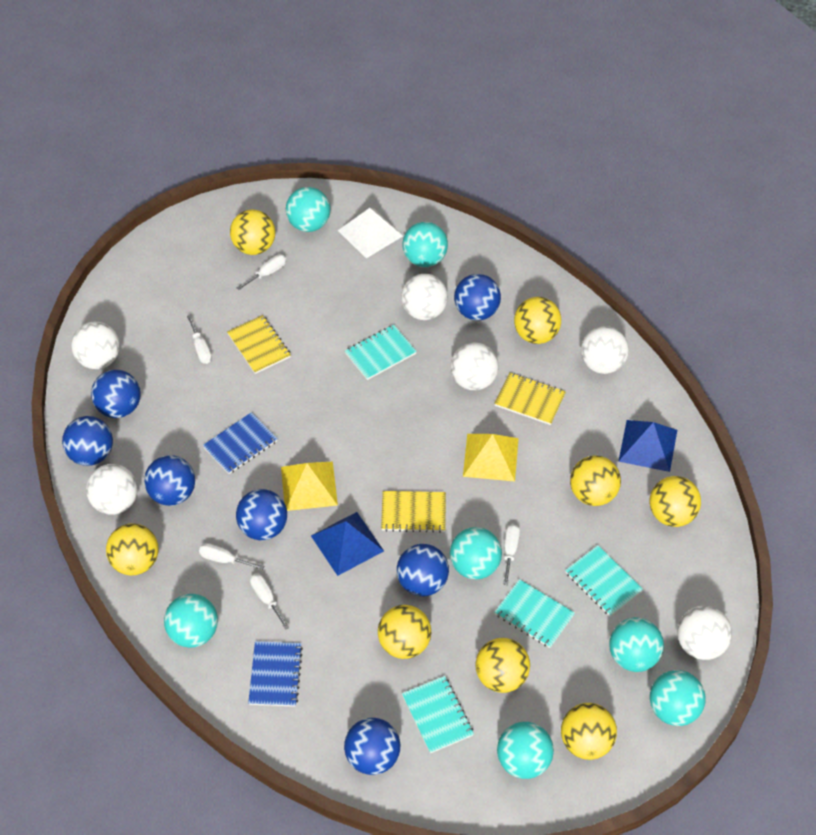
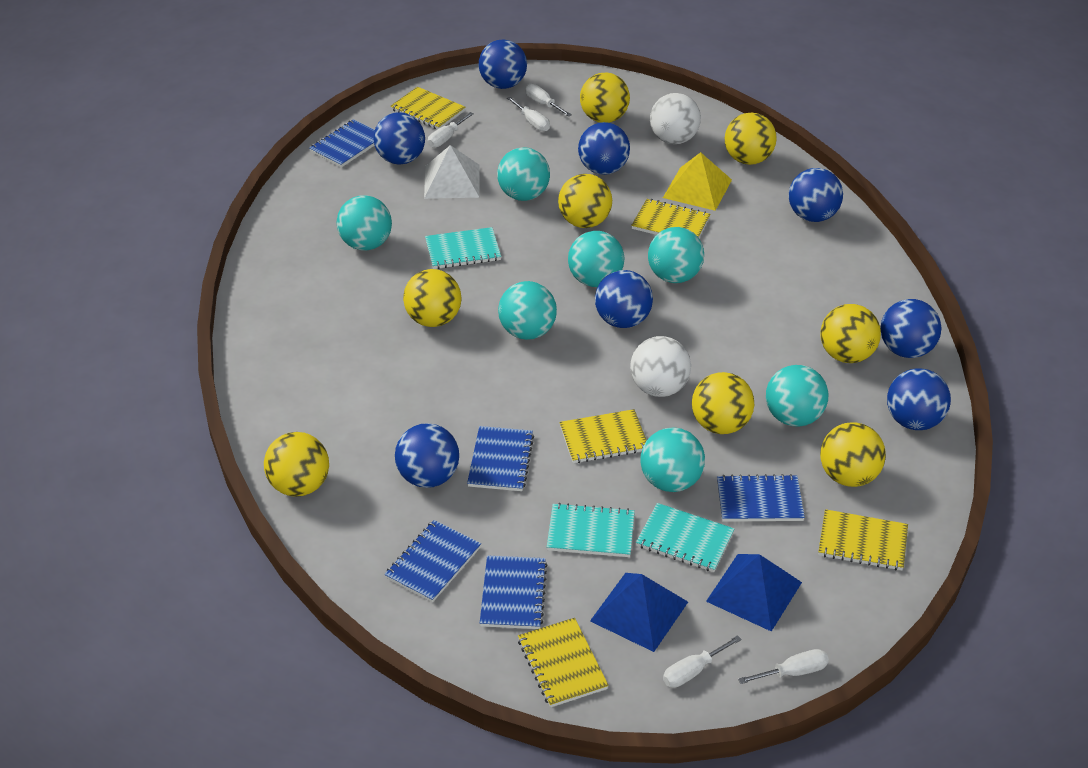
blue ball: 7 -> 8
blue notebook: 2 -> 5
turquoise notebook: 4 -> 3
white ball: 6 -> 2
yellow notebook: 3 -> 5
yellow pyramid: 2 -> 1

